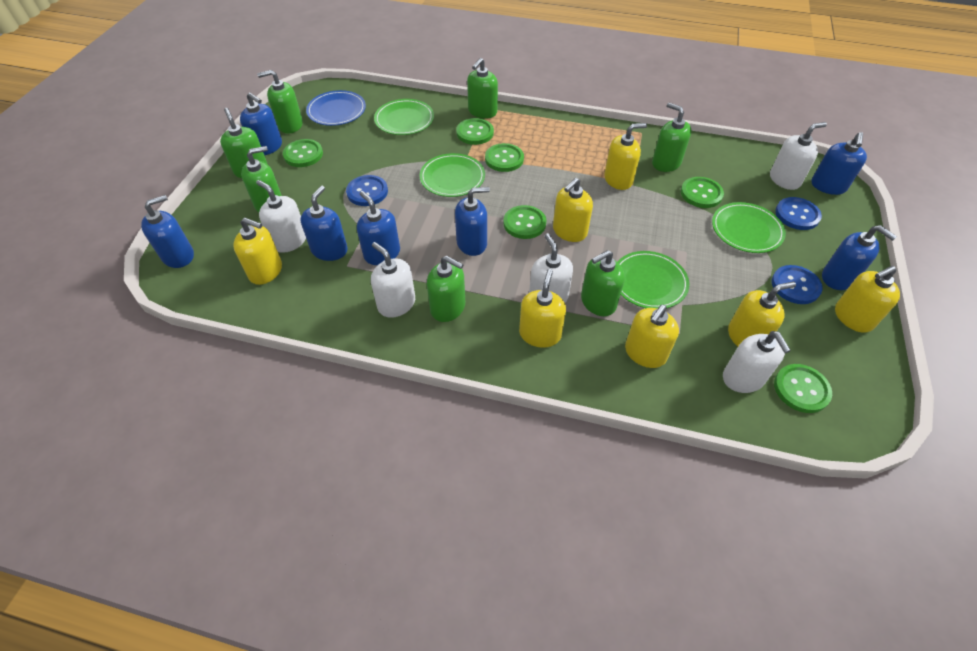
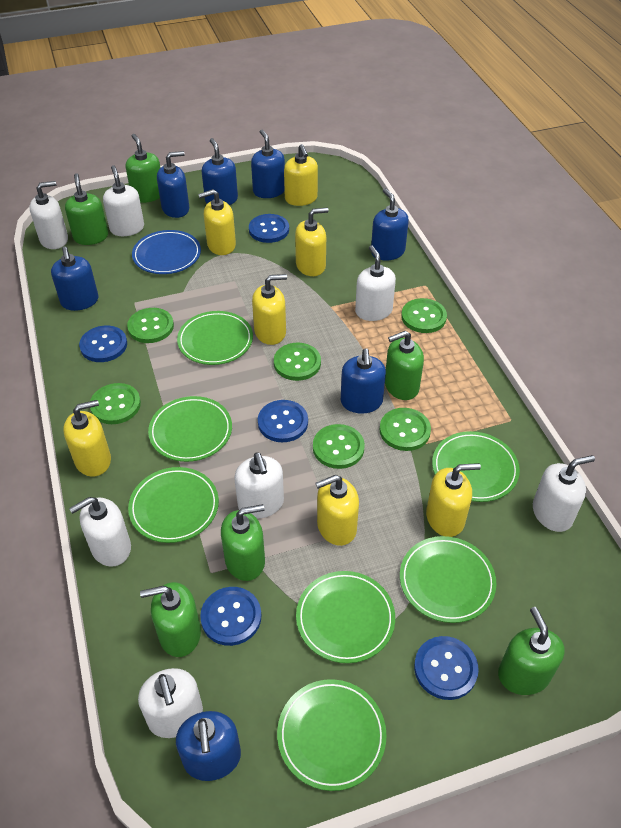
blue button: 3 -> 5
green plate: 4 -> 7
green soap dispenser: 7 -> 6
white soap dispenser: 5 -> 7

